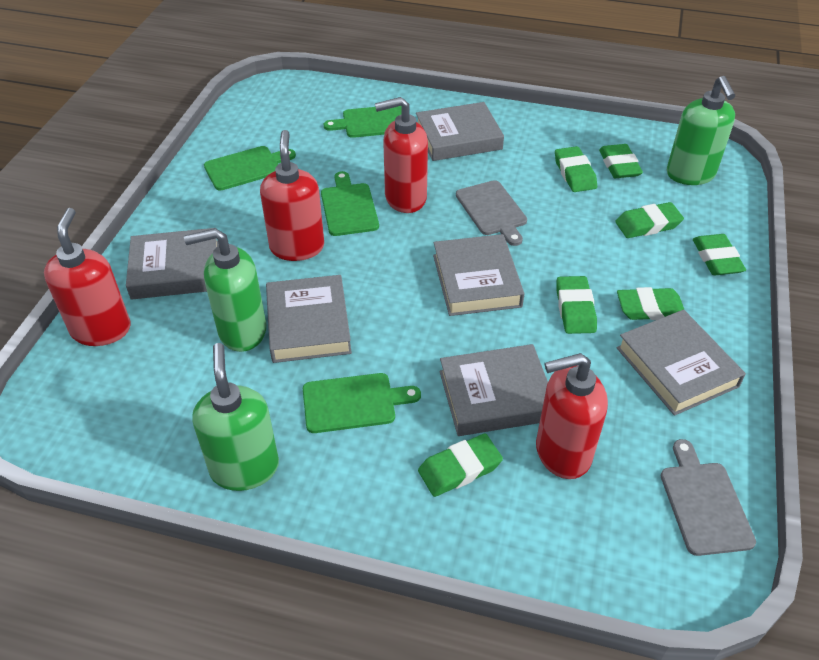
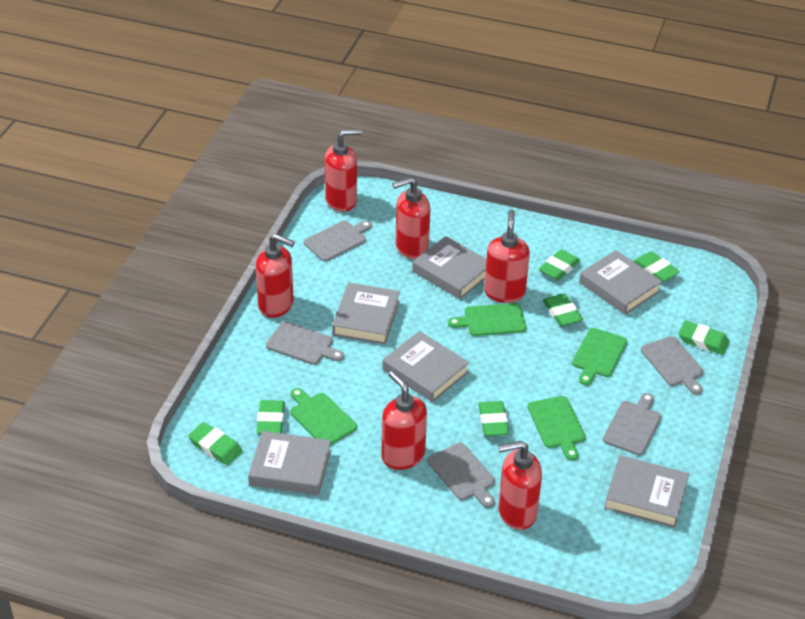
green soap dispenser: 3 -> 0
grey cutting board: 2 -> 5
red soap dispenser: 4 -> 6

